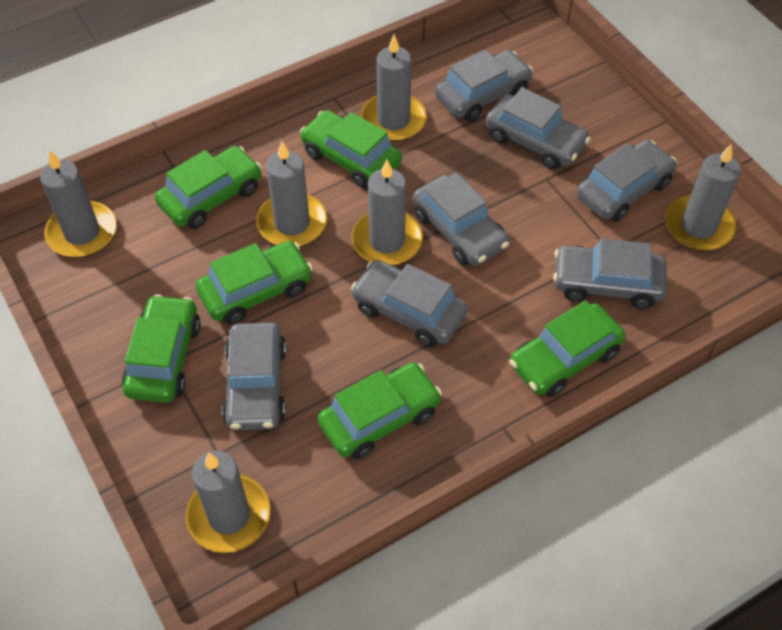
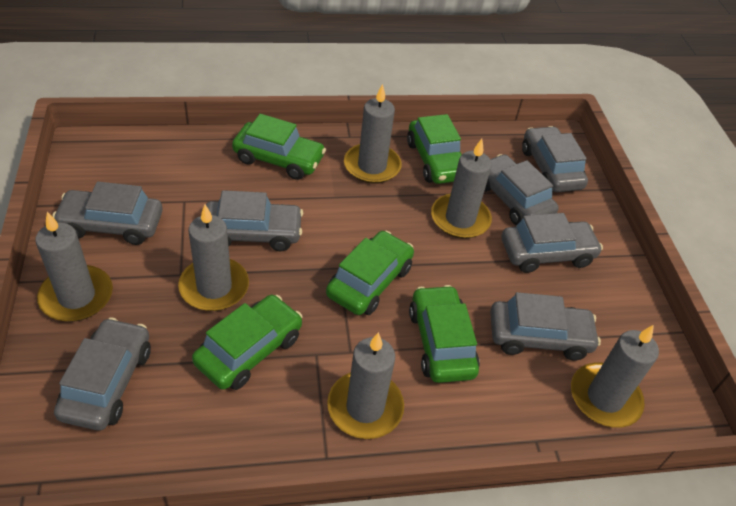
green car: 6 -> 5

